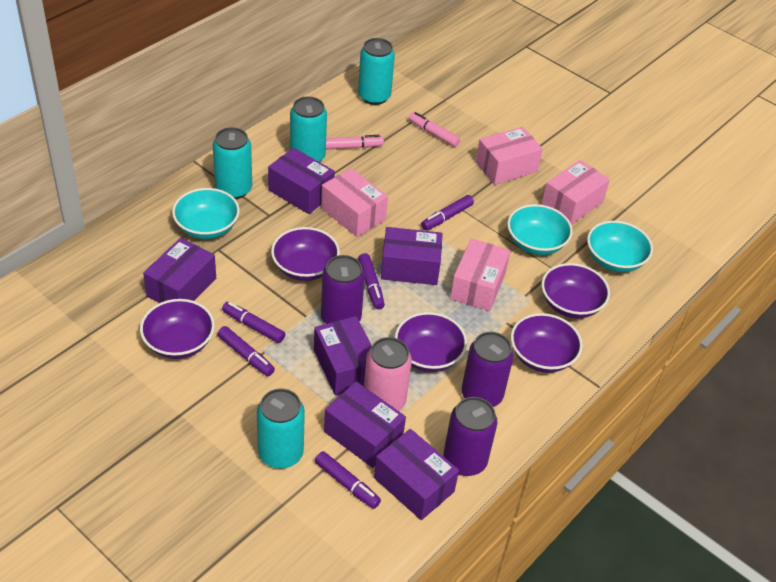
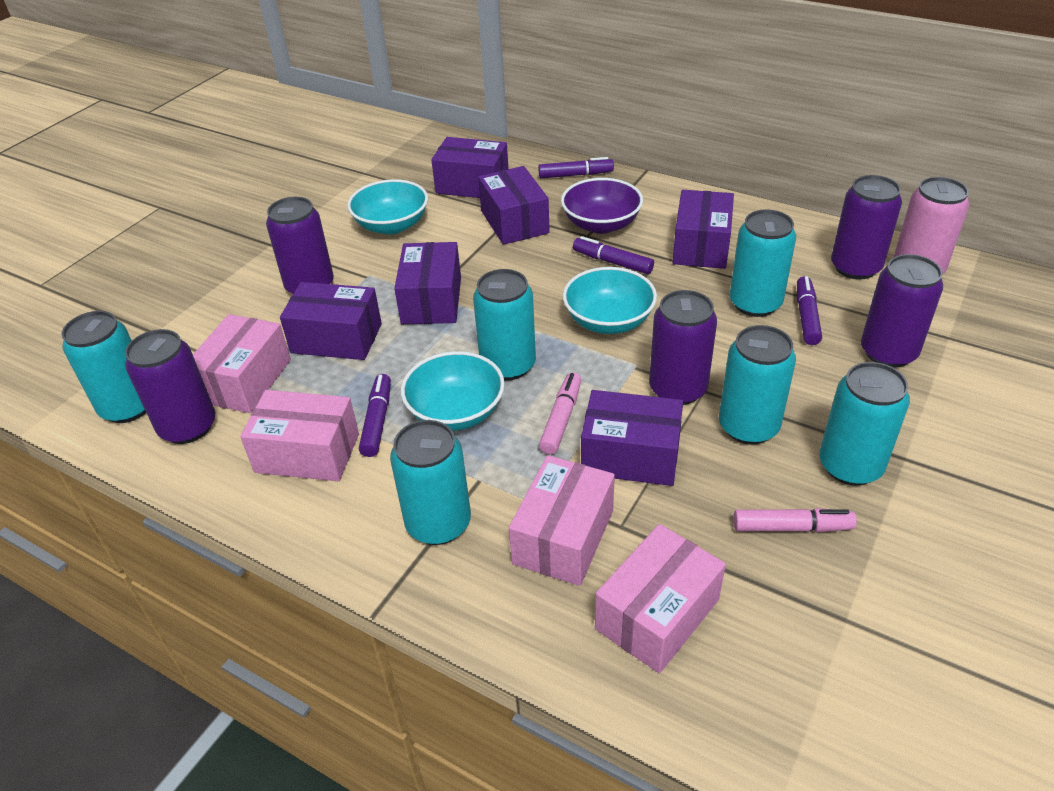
purple bowl: 5 -> 1
purple can: 3 -> 5
purple marker: 5 -> 4
turquoise can: 4 -> 6

